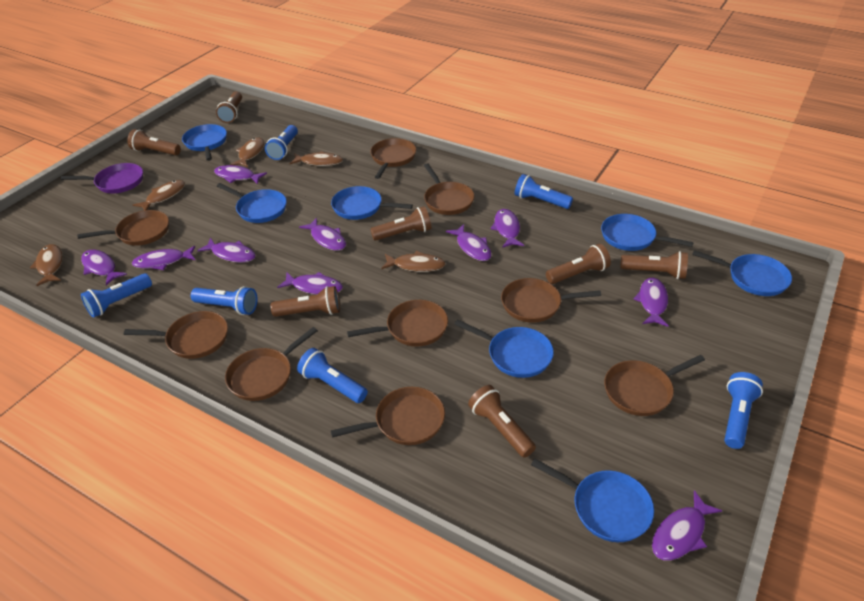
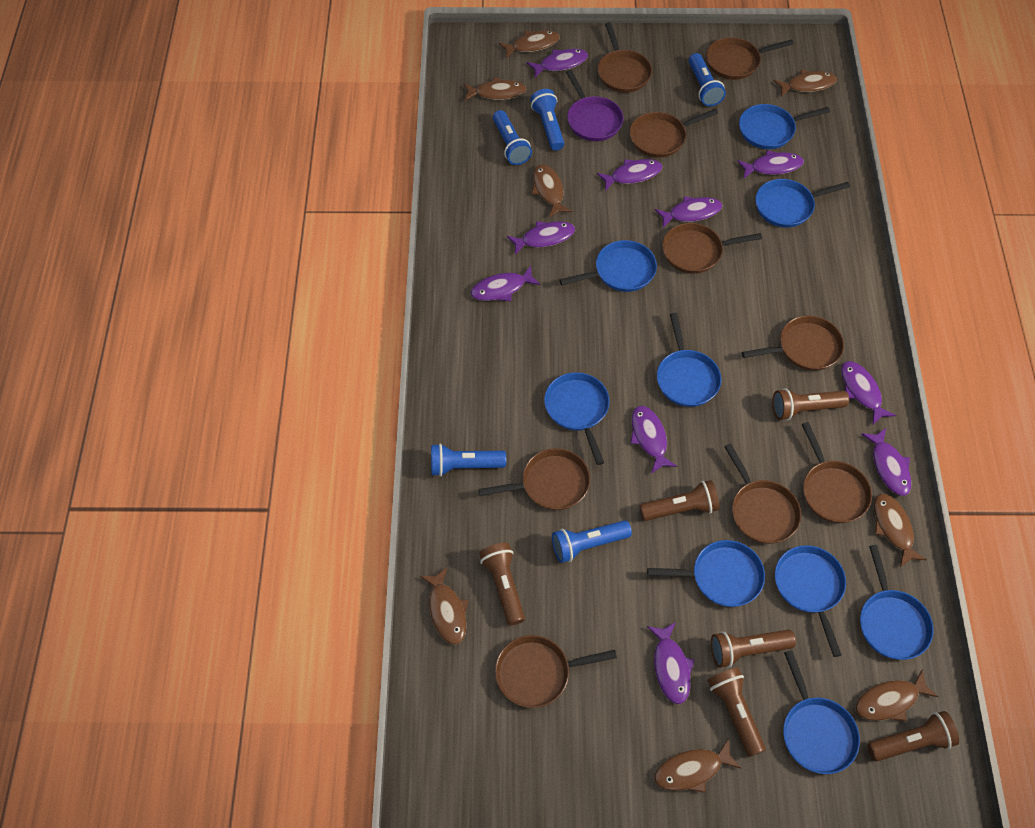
blue flashlight: 6 -> 5
blue pan: 7 -> 9
brown fish: 5 -> 8
brown flashlight: 7 -> 6

